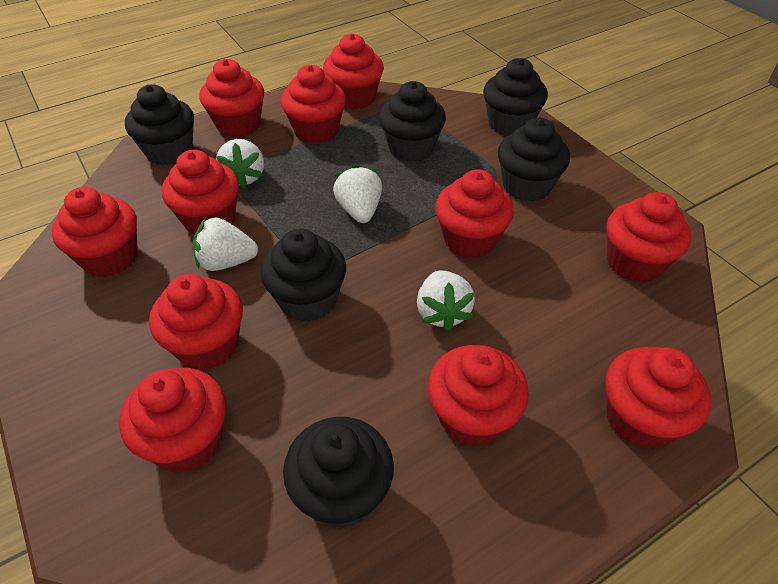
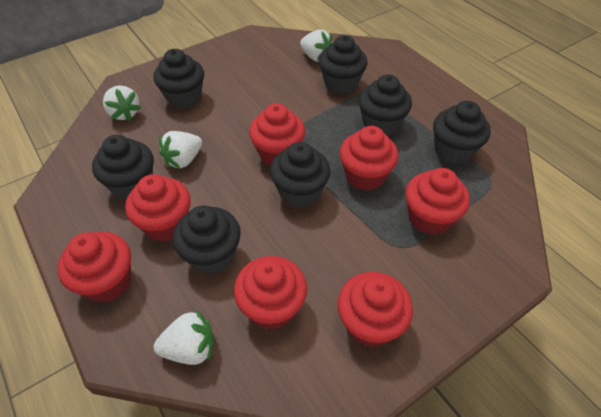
black cupcake: 6 -> 7
red cupcake: 11 -> 7

